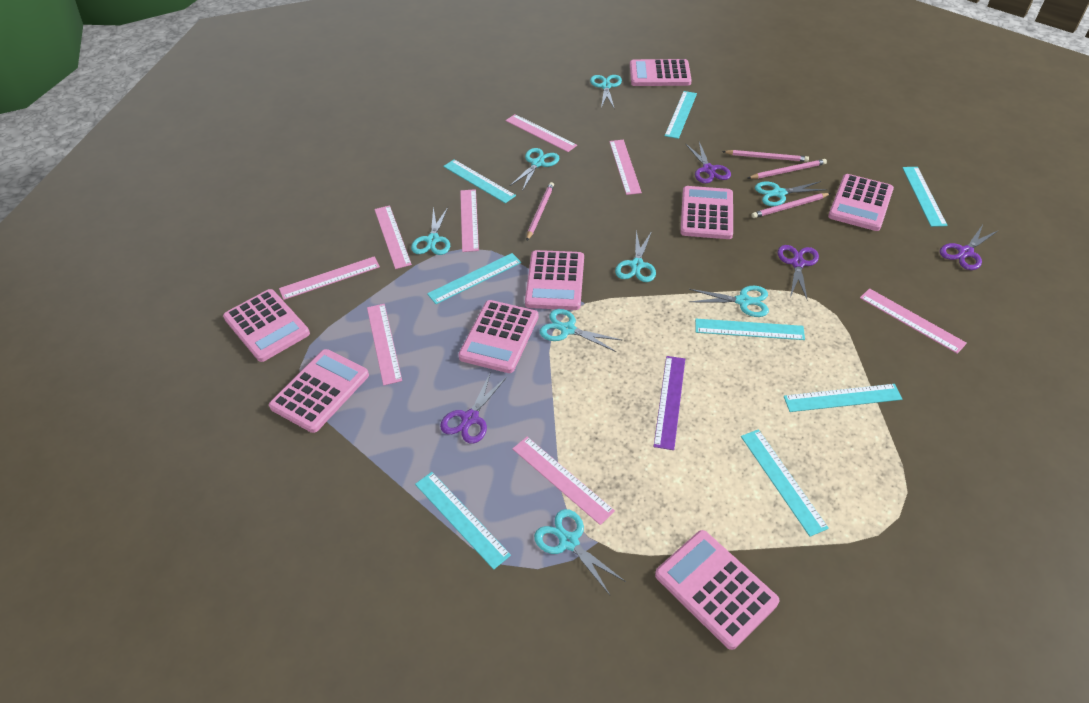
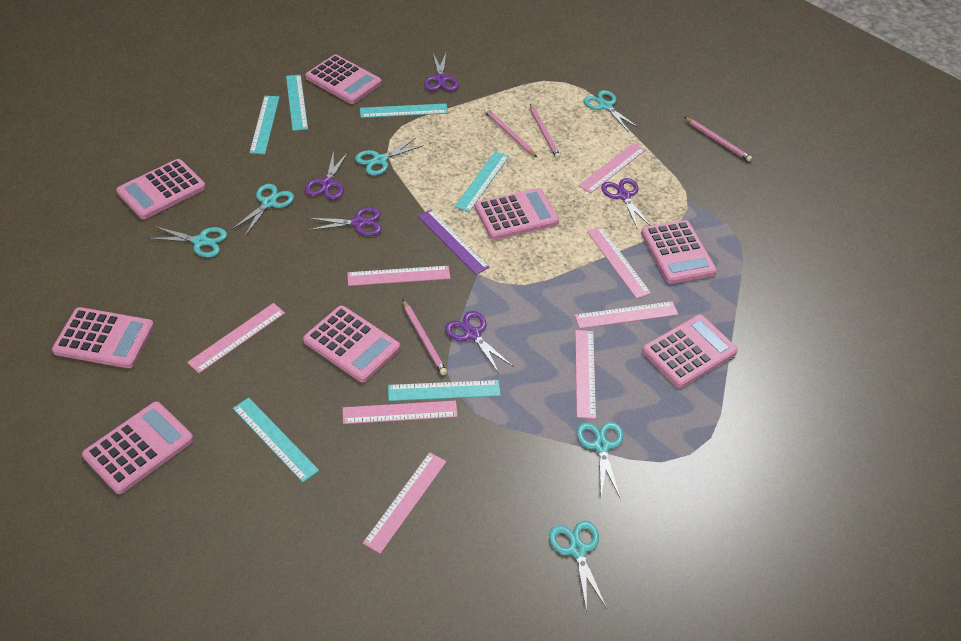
purple scissors: 4 -> 5
turquoise ruler: 8 -> 6
turquoise scissors: 8 -> 6

